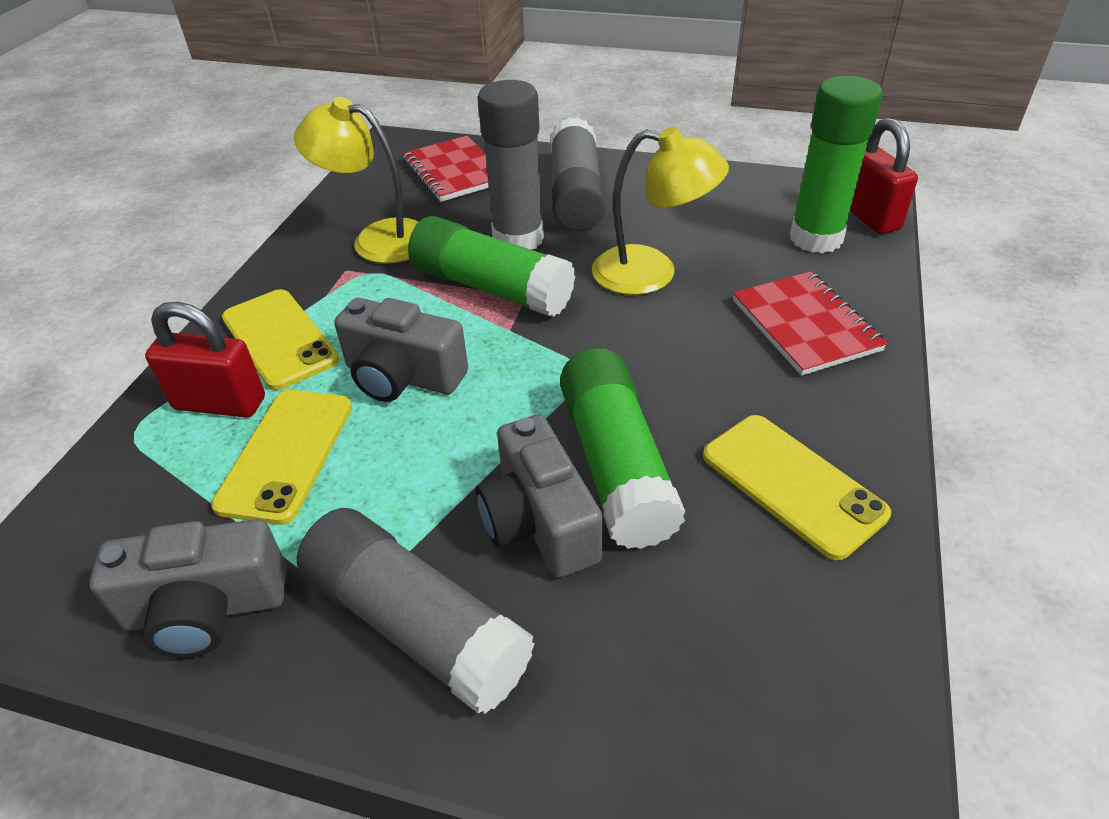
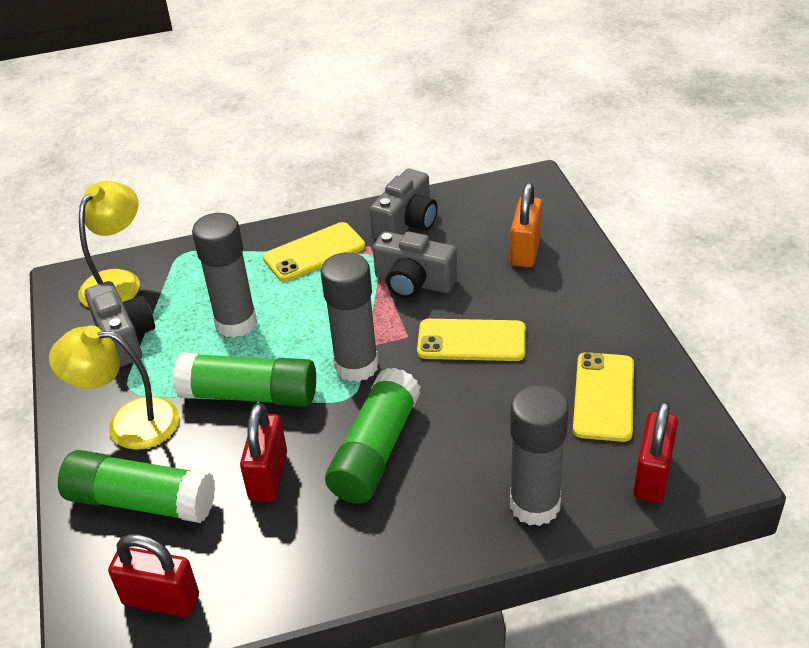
orange padlock: 0 -> 1
red notebook: 2 -> 0
red padlock: 2 -> 3

